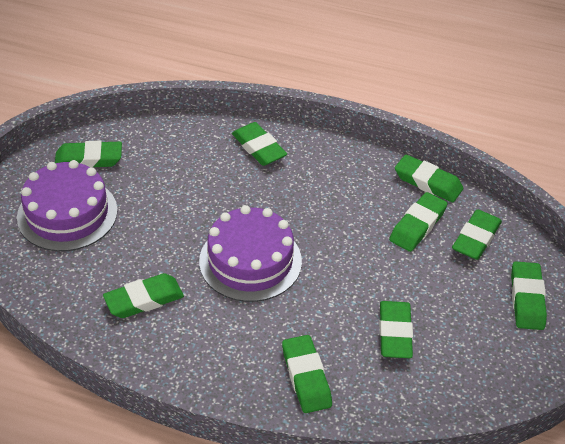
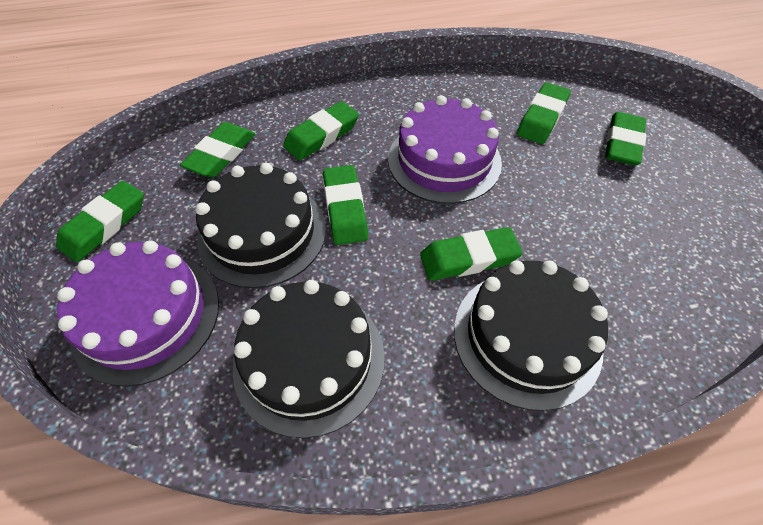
black cake: 0 -> 3
green eraser: 9 -> 7

